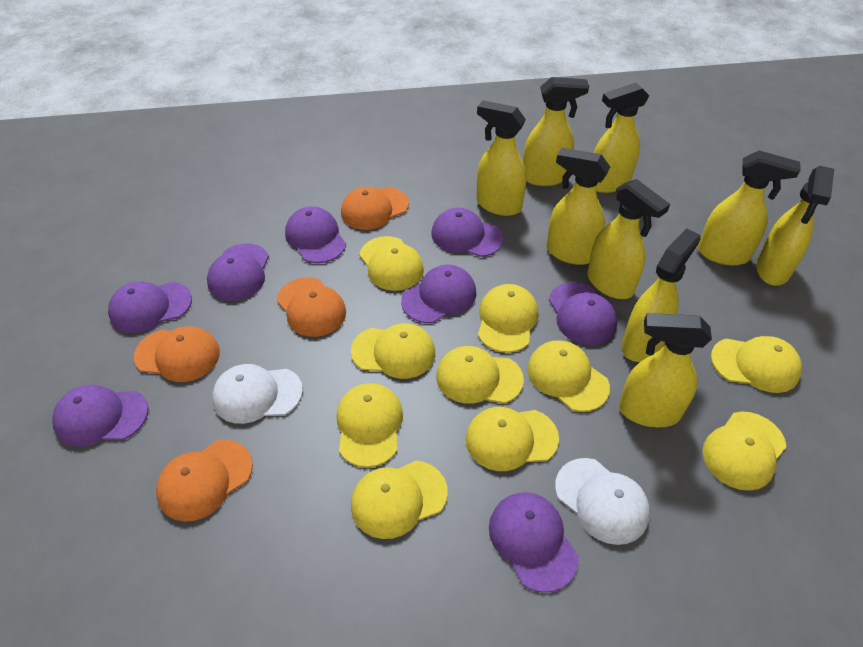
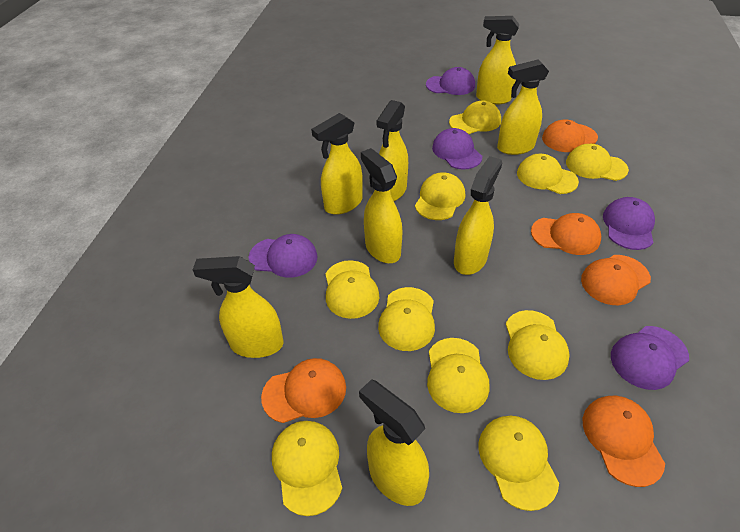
orange cap: 4 -> 5
purple cap: 8 -> 5
white cap: 2 -> 0
yellow spray bottle: 9 -> 8

